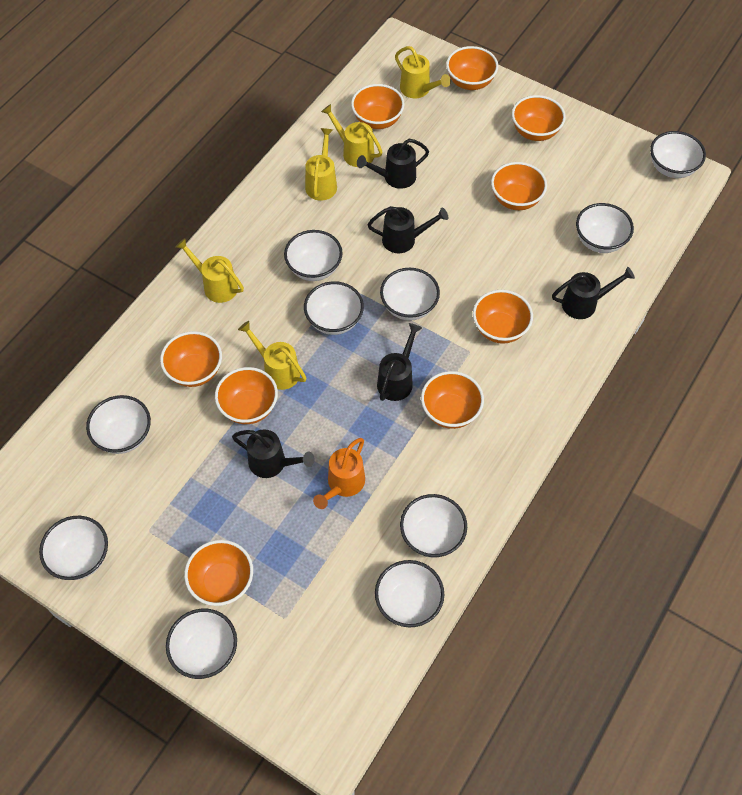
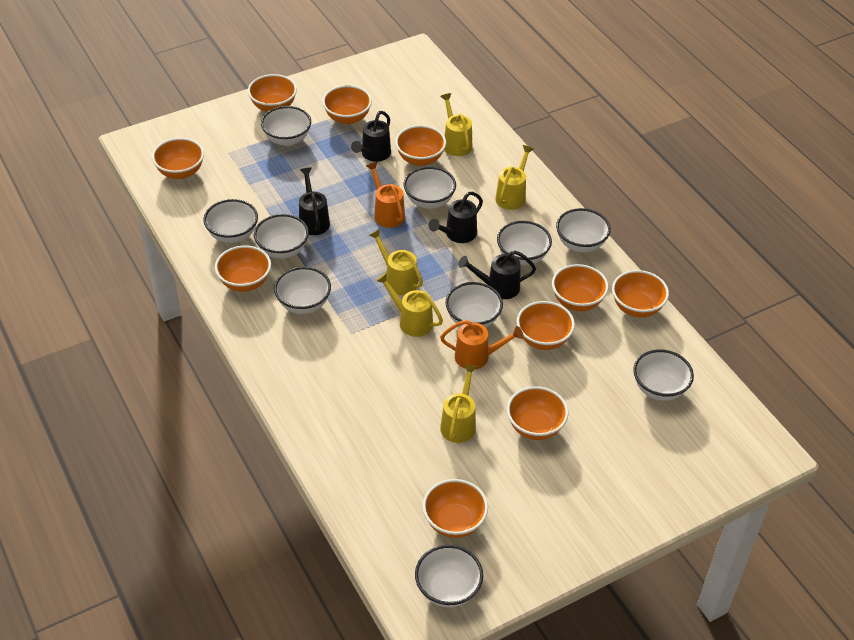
black watering can: 5 -> 4
orange bowl: 9 -> 10
orange watering can: 1 -> 2

